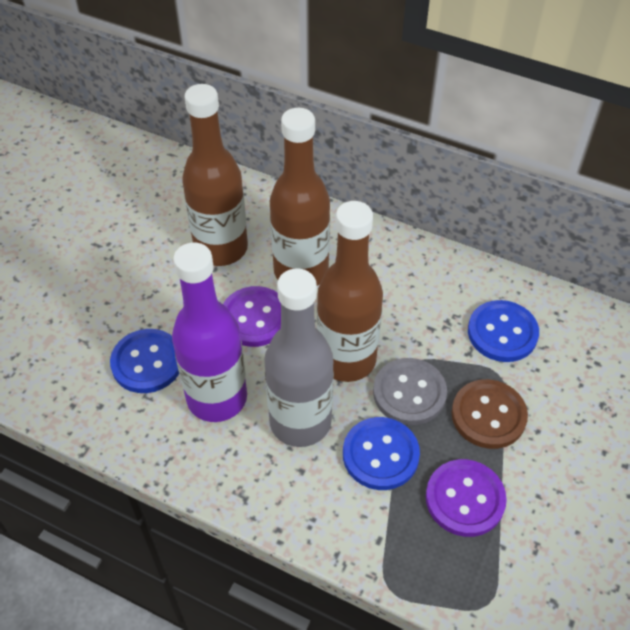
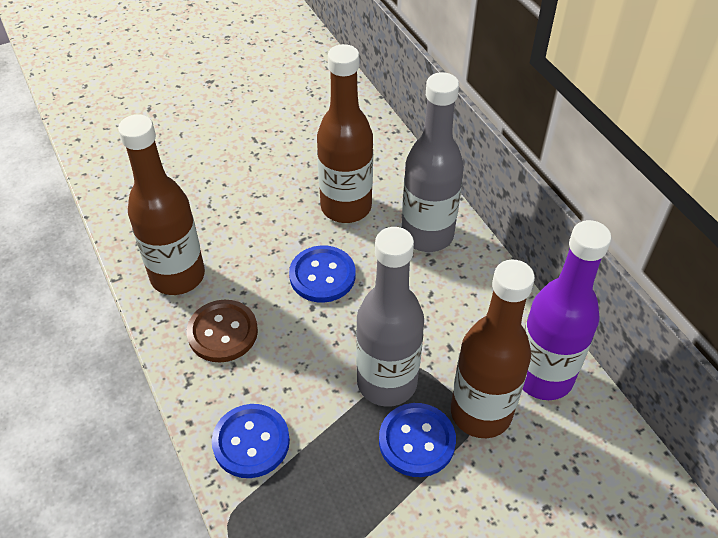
grey bottle: 1 -> 2
grey button: 1 -> 0
purple button: 2 -> 0

